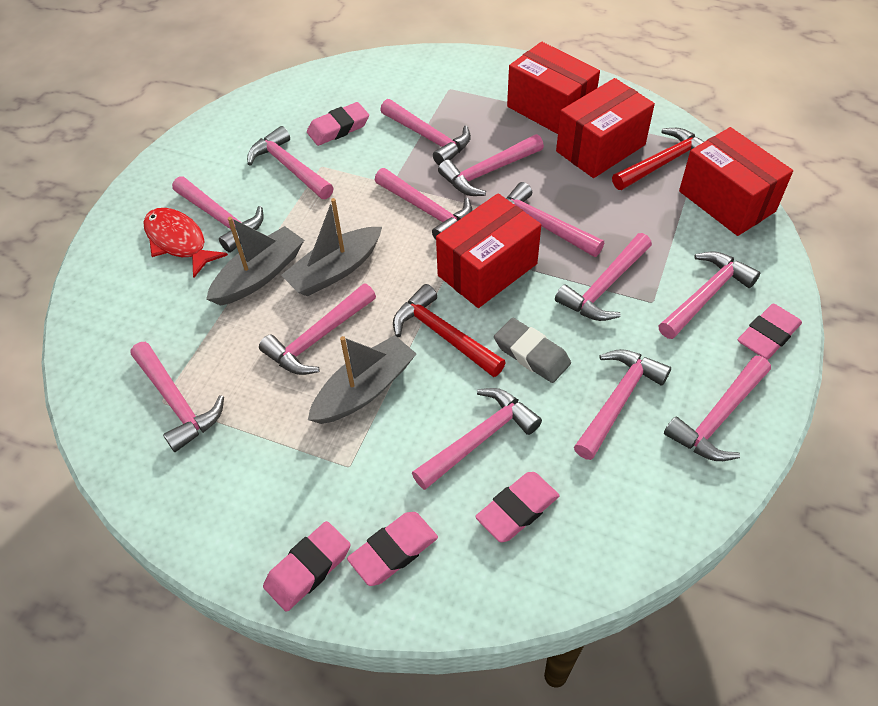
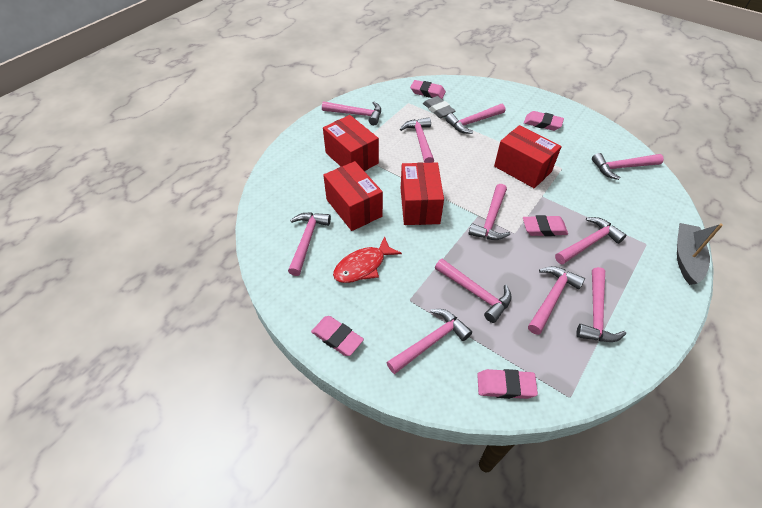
grey boat: 3 -> 1
pink hammer: 13 -> 11
red hammer: 2 -> 0

